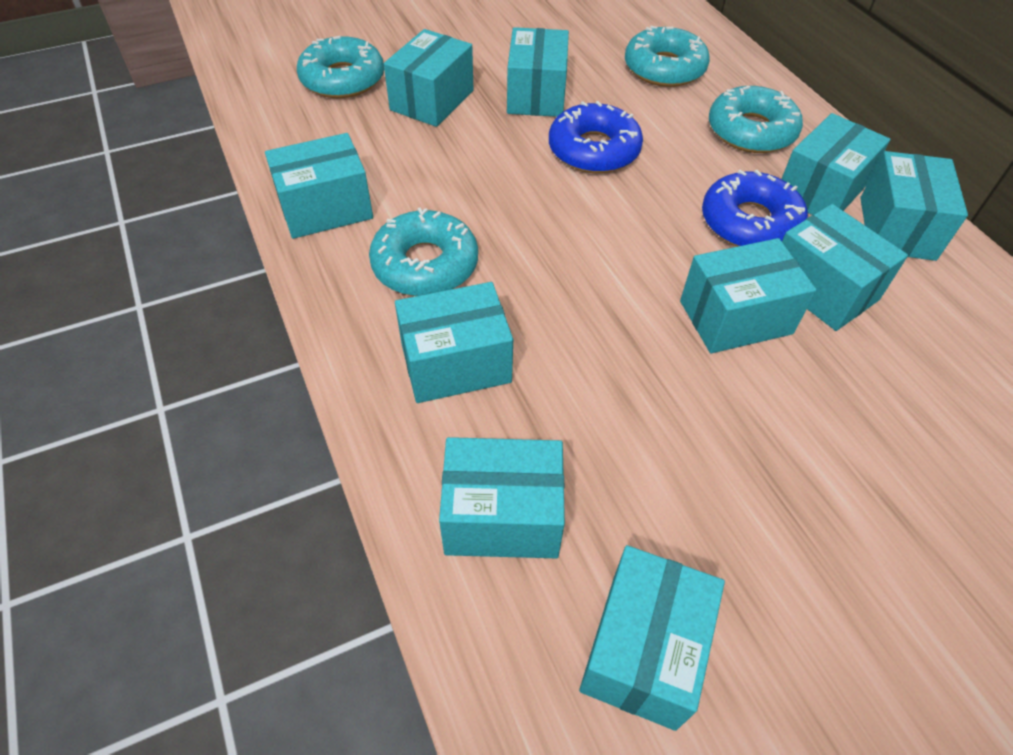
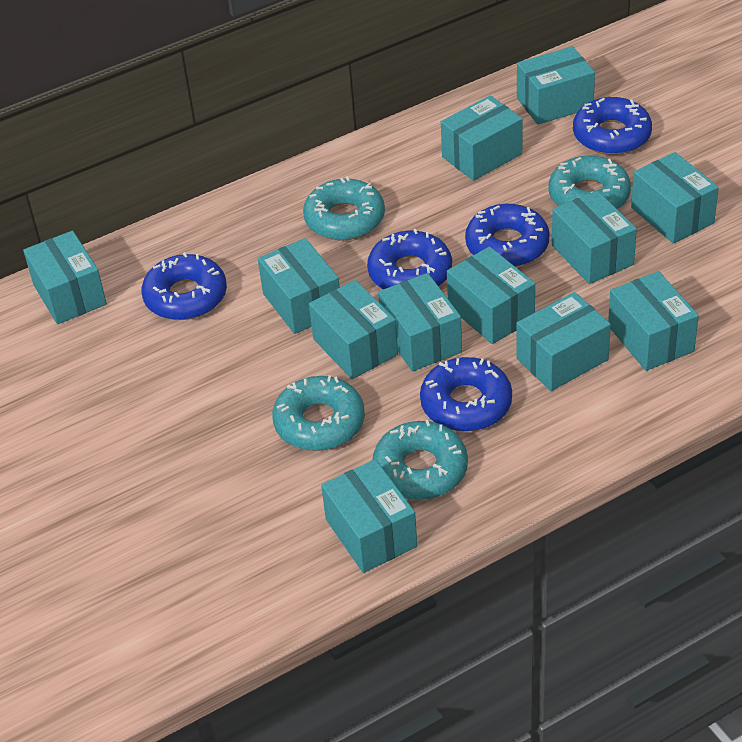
blue donut: 2 -> 5
turquoise box: 10 -> 12

